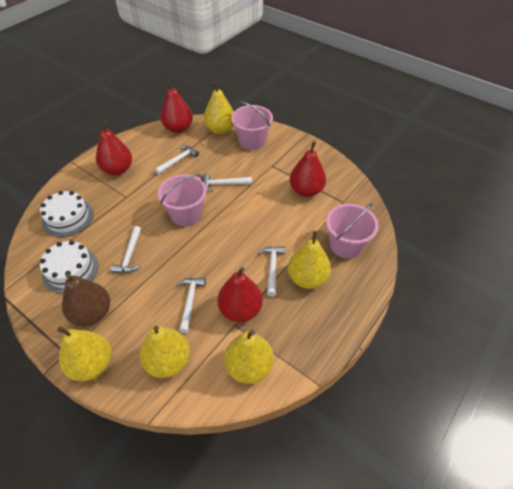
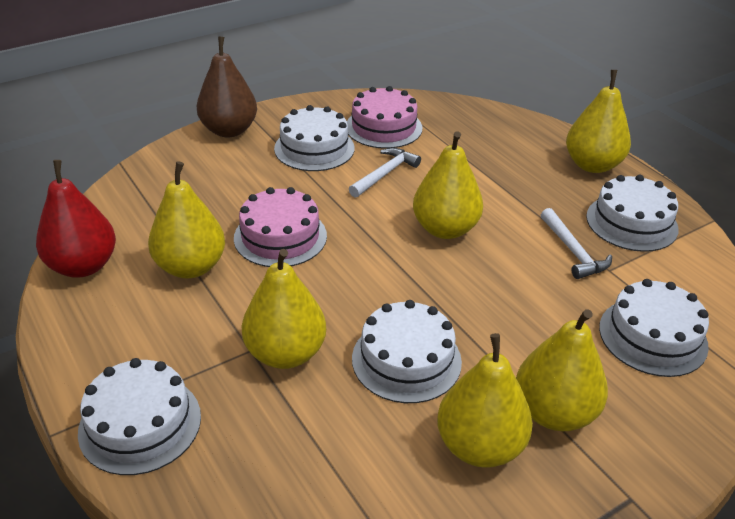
pink bucket: 3 -> 0
pink cake: 0 -> 2
red pear: 4 -> 1
white cake: 2 -> 5
white hammer: 5 -> 2
yellow pear: 5 -> 6

